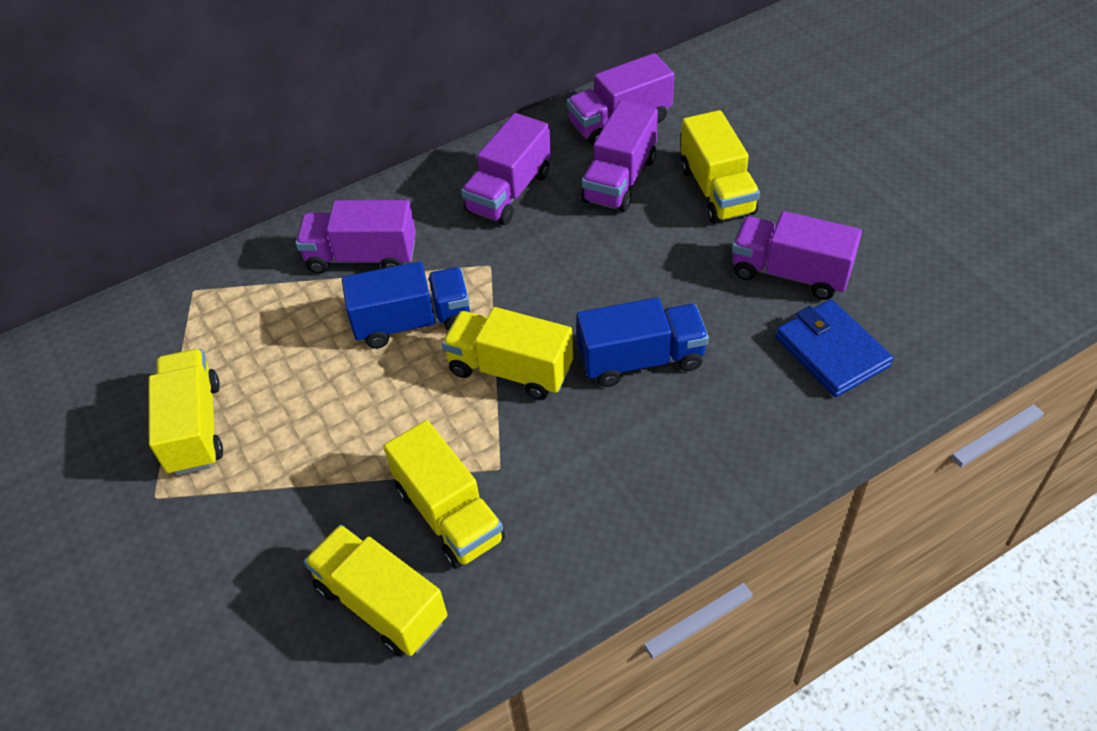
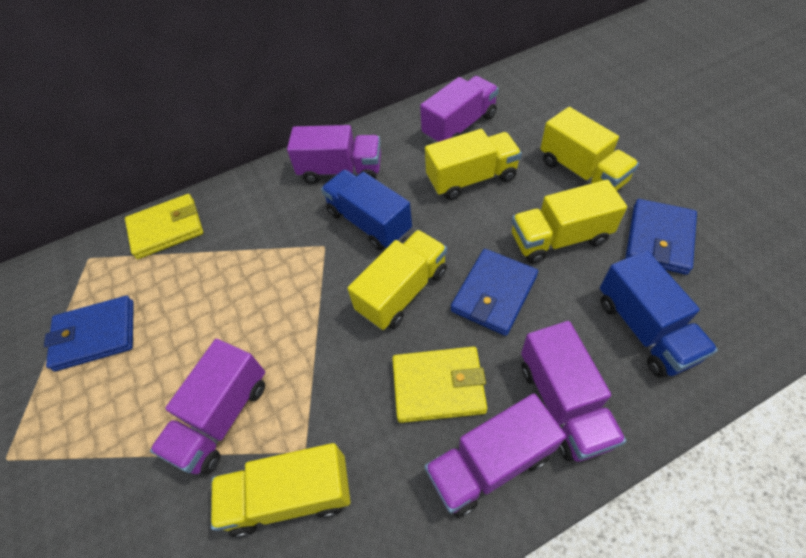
blue wallet: 1 -> 3
yellow wallet: 0 -> 2

